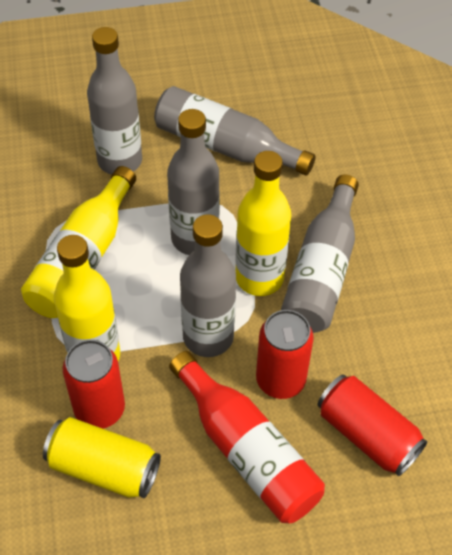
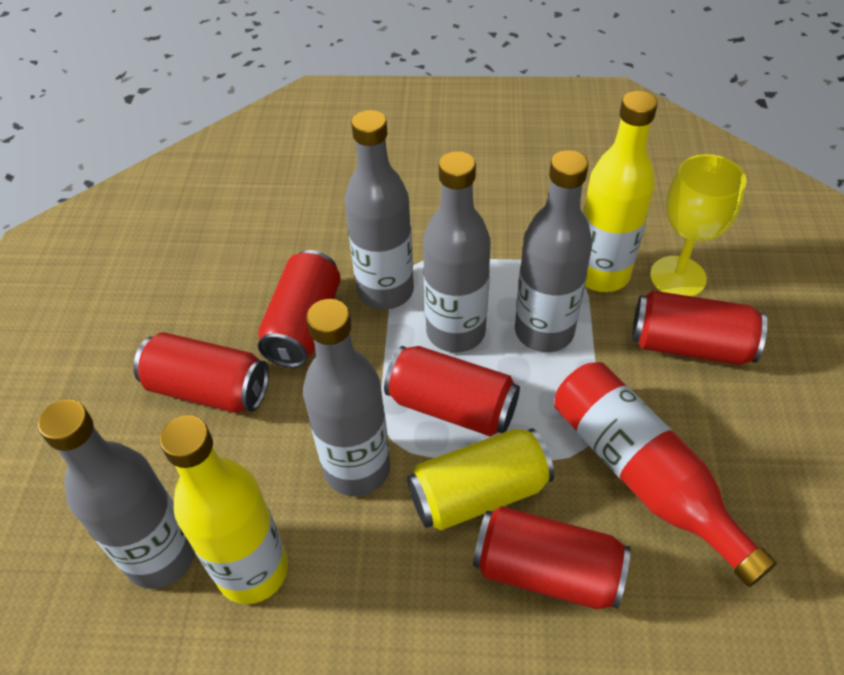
red can: 3 -> 5
yellow bottle: 3 -> 2
yellow goblet: 0 -> 1

